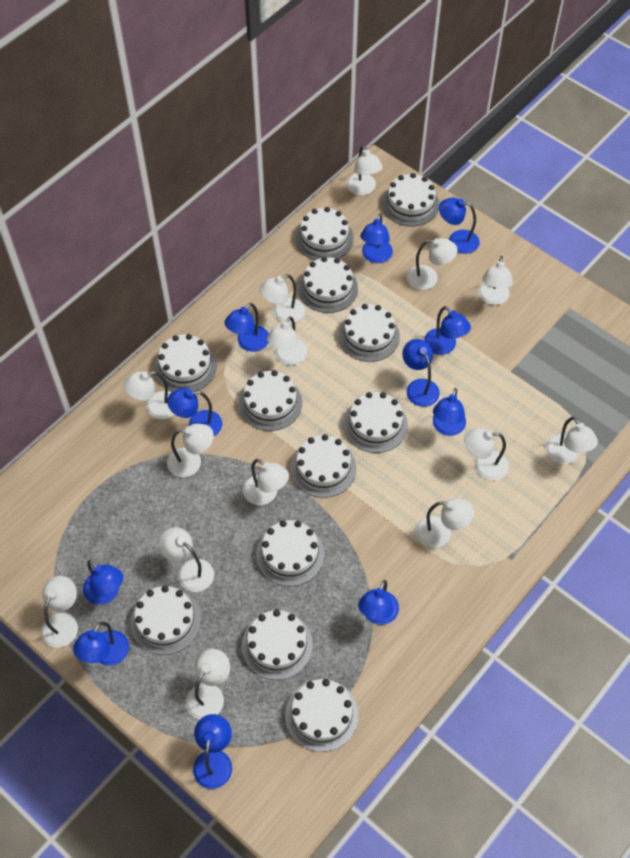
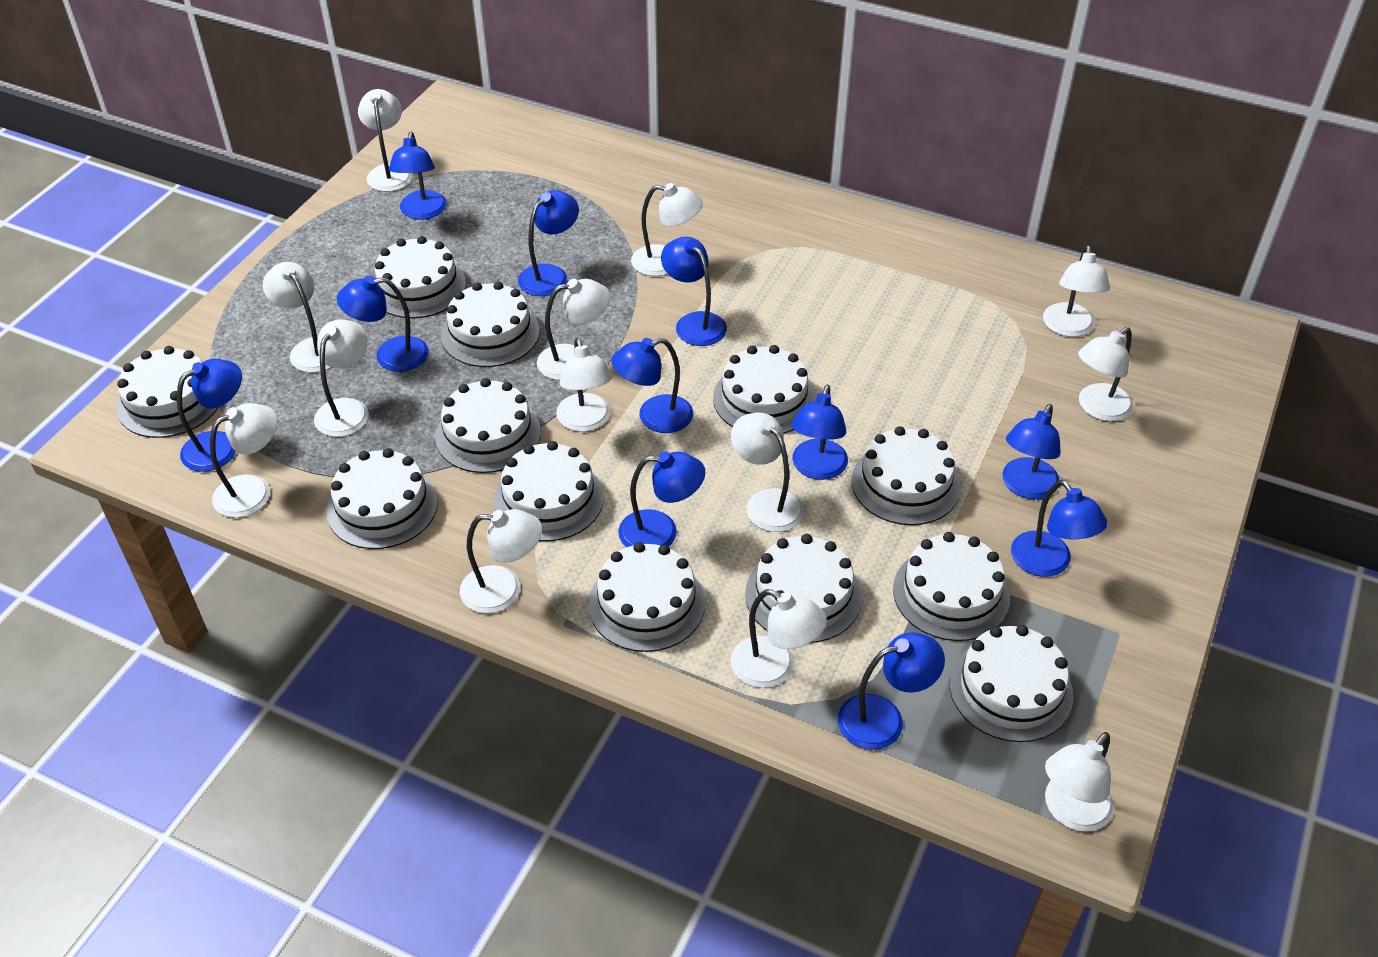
white lamp: 14 -> 13

